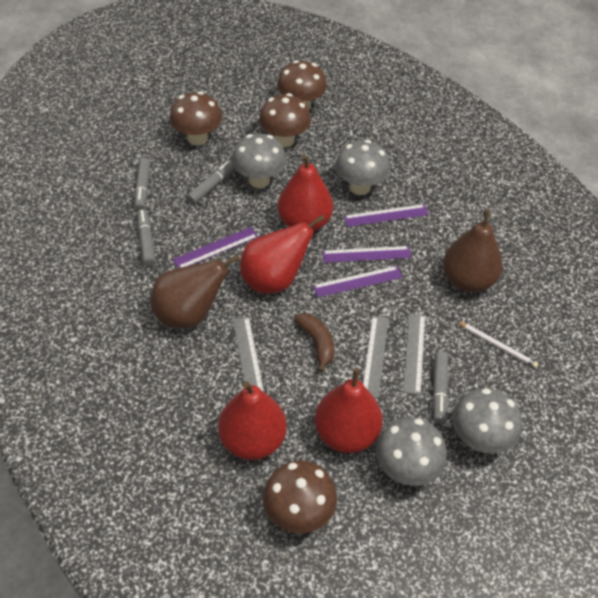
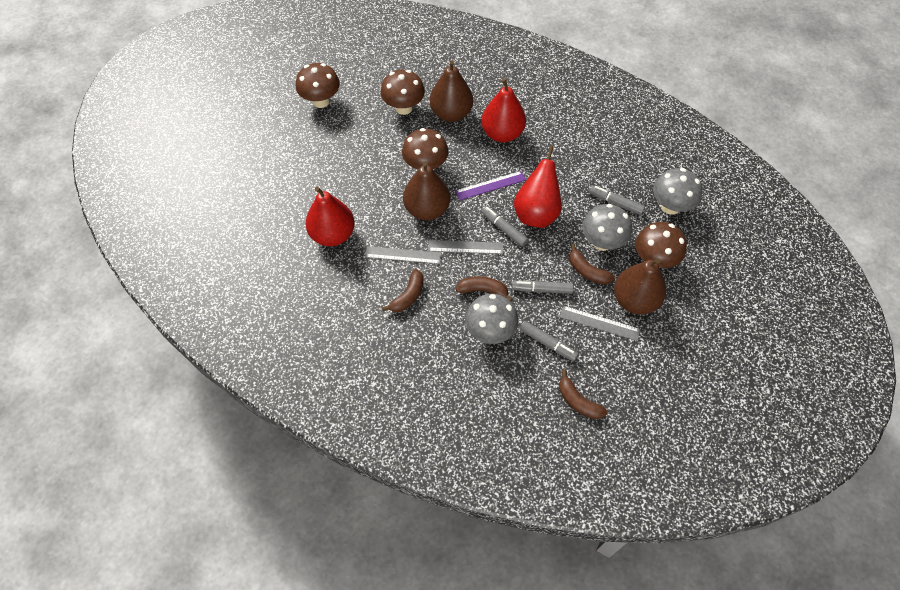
brown banana: 1 -> 4
brown pear: 2 -> 3
grey mushroom: 4 -> 3
purple ruler: 4 -> 1
red pear: 4 -> 3
white pencil: 1 -> 0

